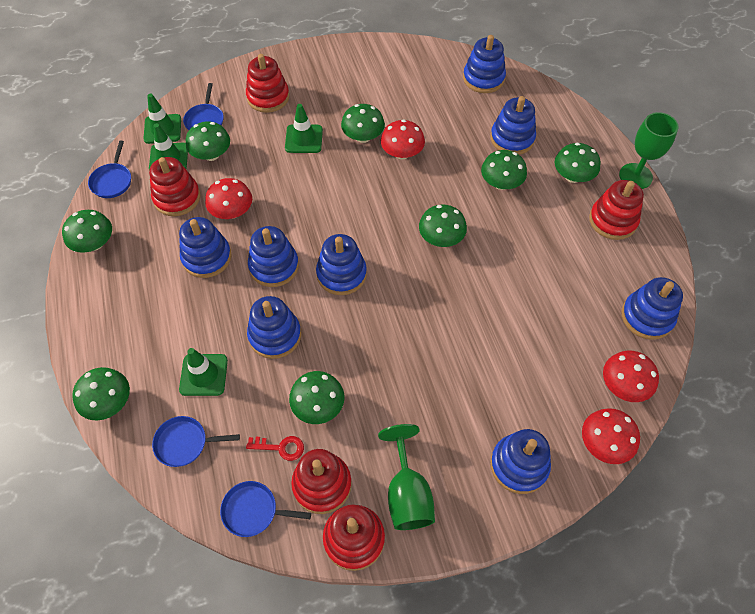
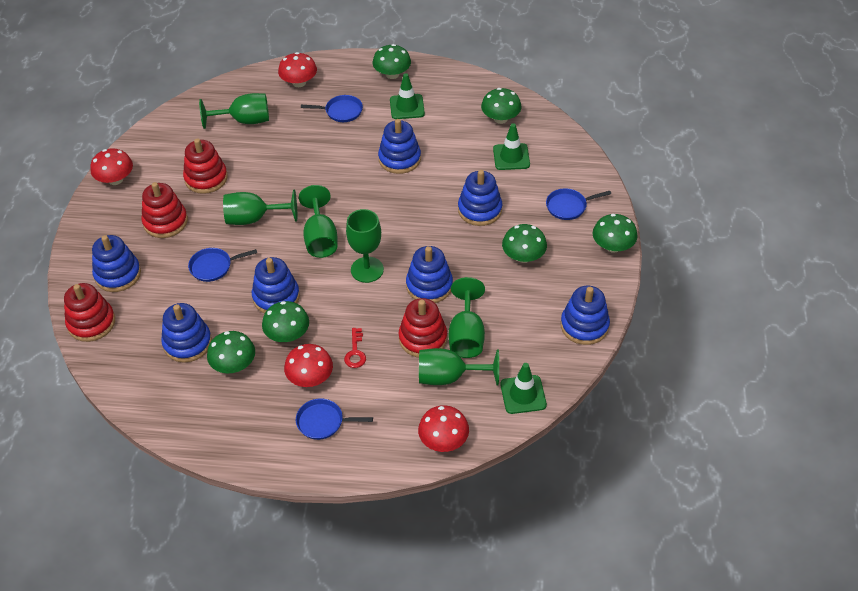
blue stacking toy: 8 -> 7
green goblet: 2 -> 6
green mushroom: 8 -> 6
green traffic cone: 4 -> 3
red stacking toy: 5 -> 4

